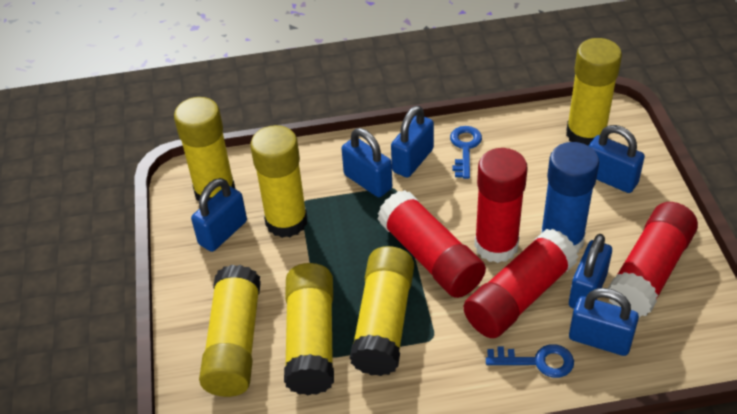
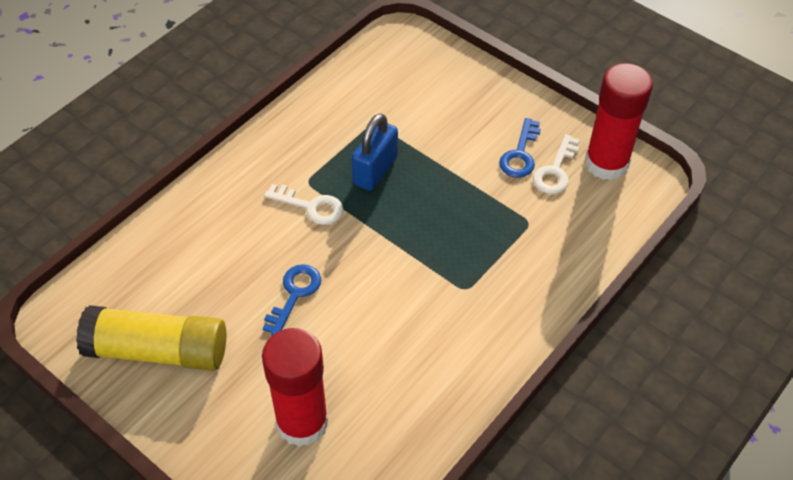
blue glue stick: 1 -> 0
blue padlock: 6 -> 1
red glue stick: 4 -> 2
white key: 0 -> 2
yellow glue stick: 6 -> 1

